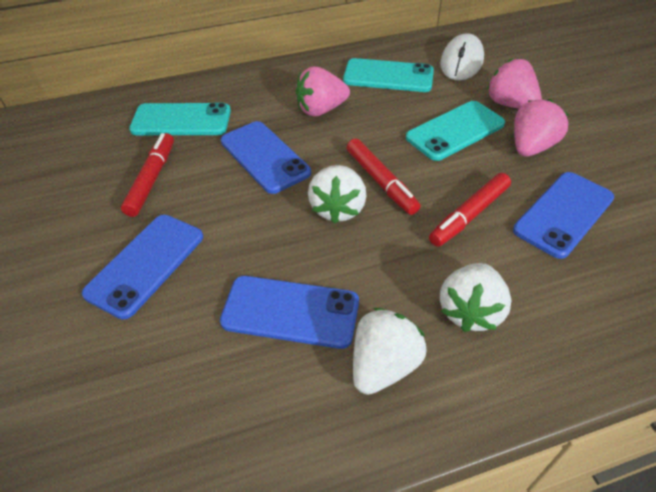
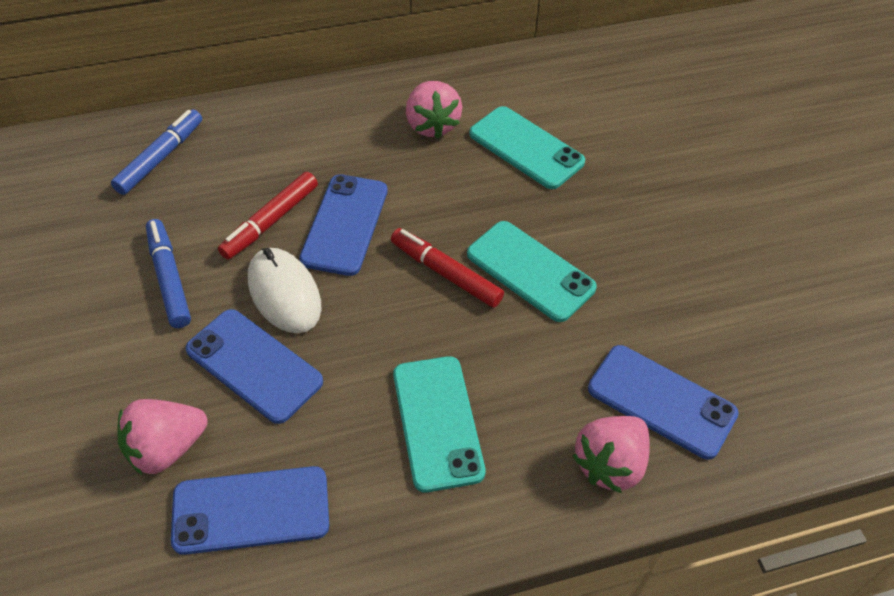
blue marker: 0 -> 2
red marker: 3 -> 2
white strawberry: 3 -> 0

